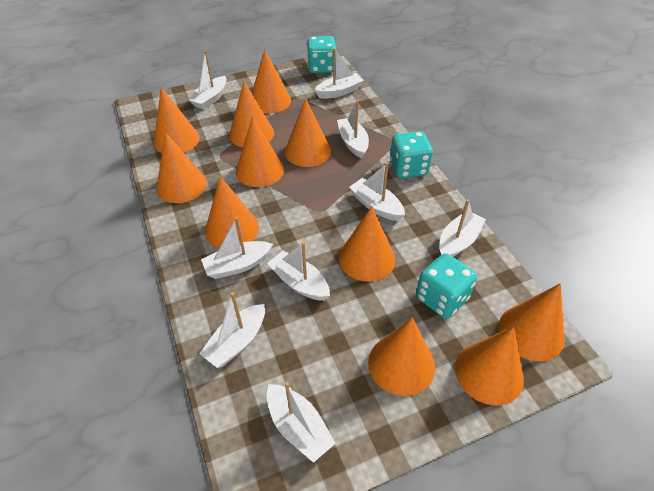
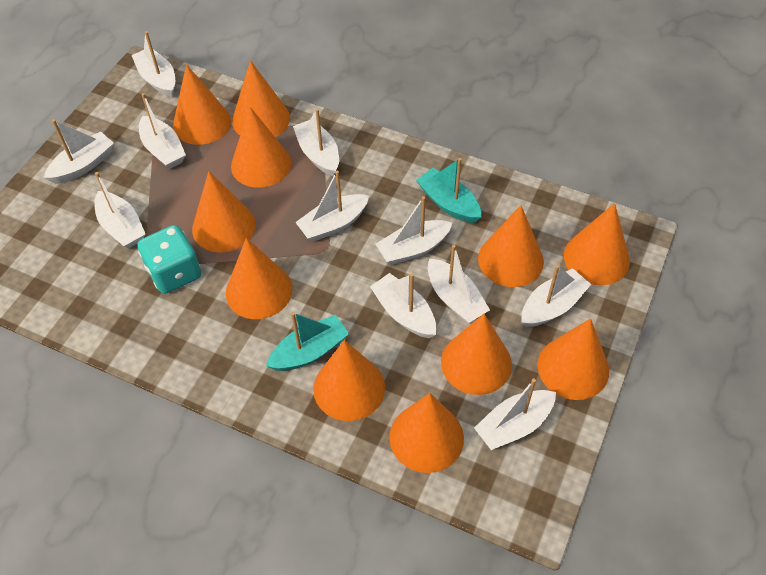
turquoise boat: 0 -> 2
turquoise dice: 3 -> 1
white boat: 9 -> 11

